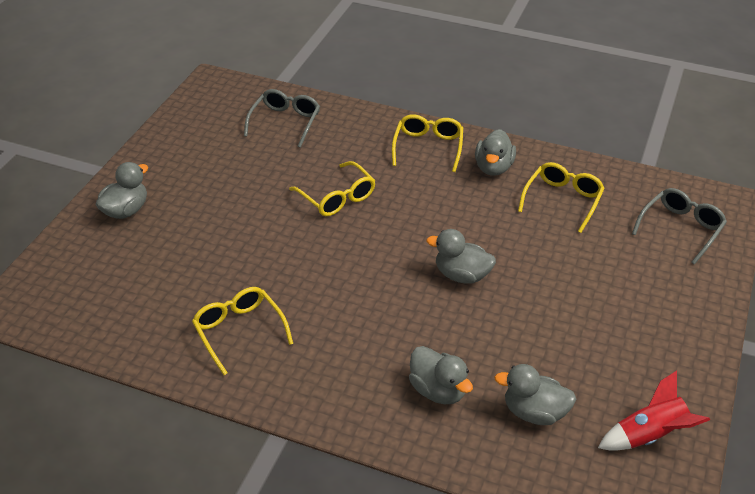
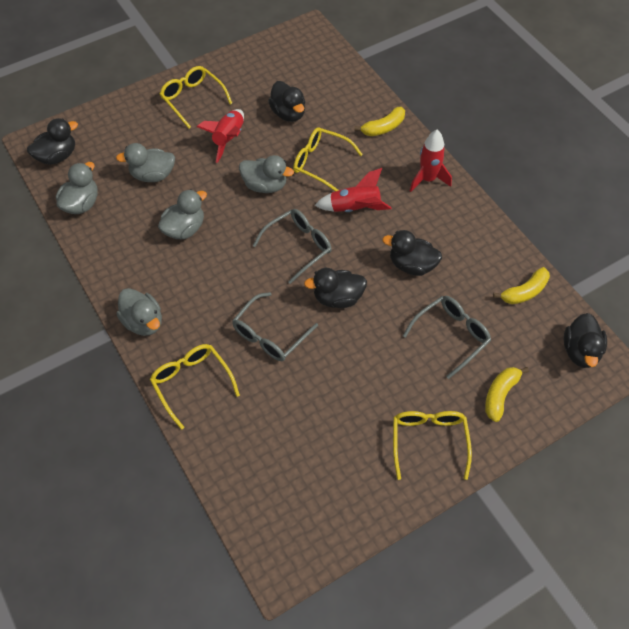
black duck: 0 -> 5
grey glasses: 2 -> 3
red rocket: 1 -> 3
yellow banana: 0 -> 3

